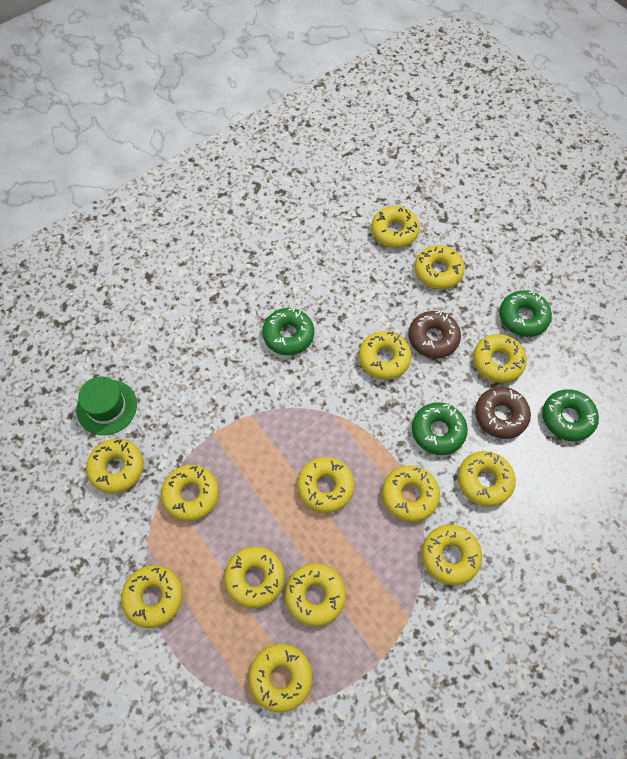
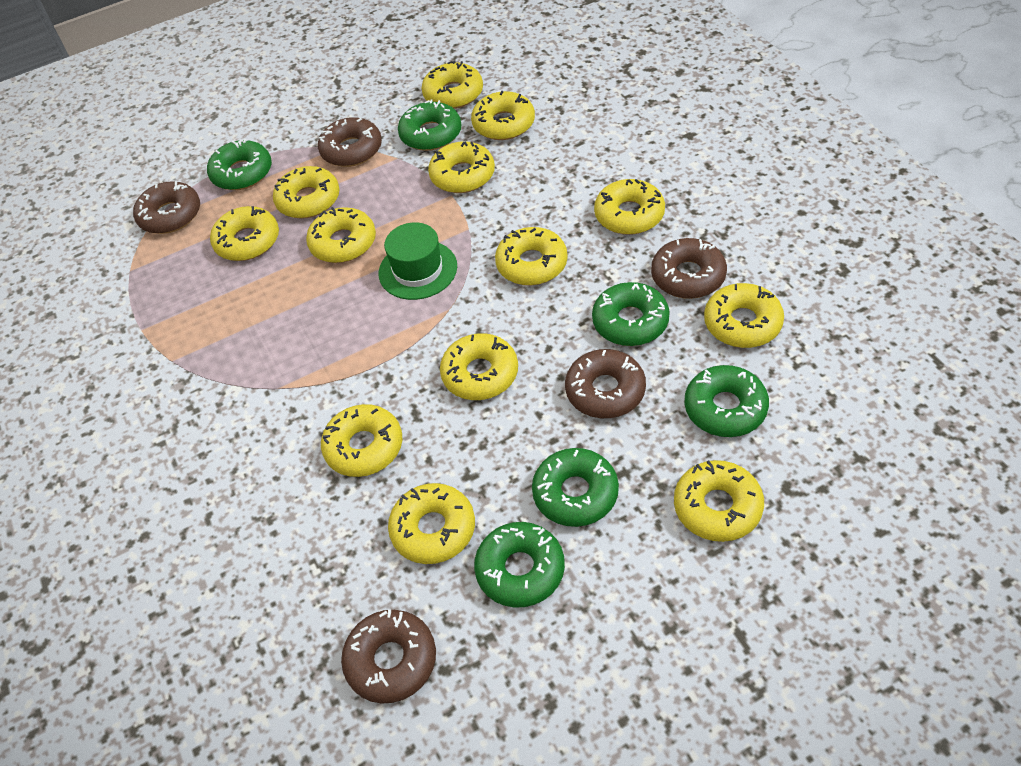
brown donut: 2 -> 5
green donut: 4 -> 6
yellow donut: 14 -> 13

